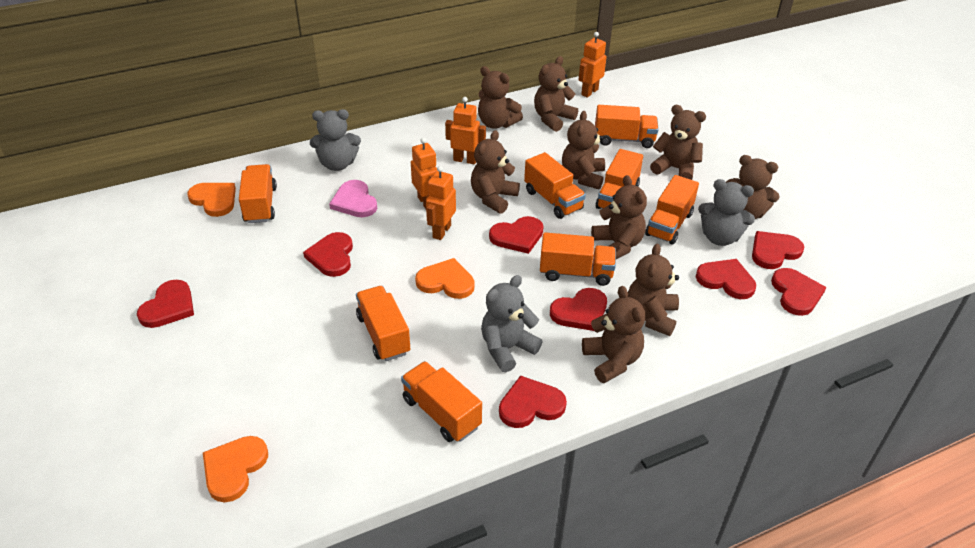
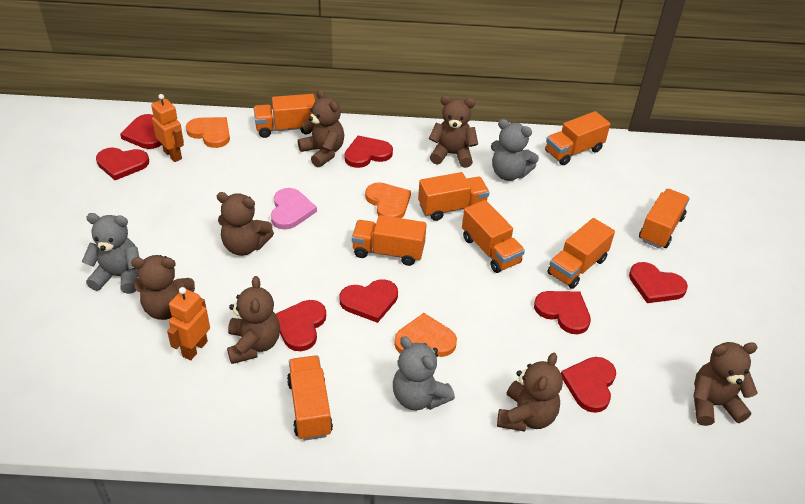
brown teddy bear: 9 -> 7
orange robot: 4 -> 2

